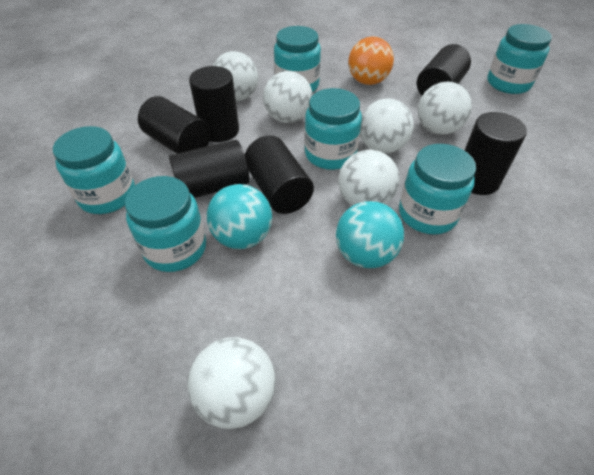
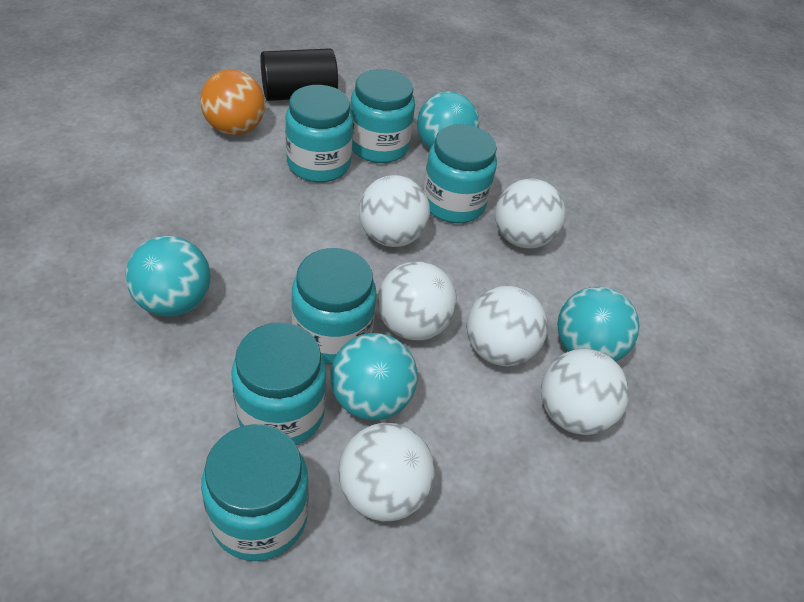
black cylinder: 6 -> 1
turquoise ball: 2 -> 4

